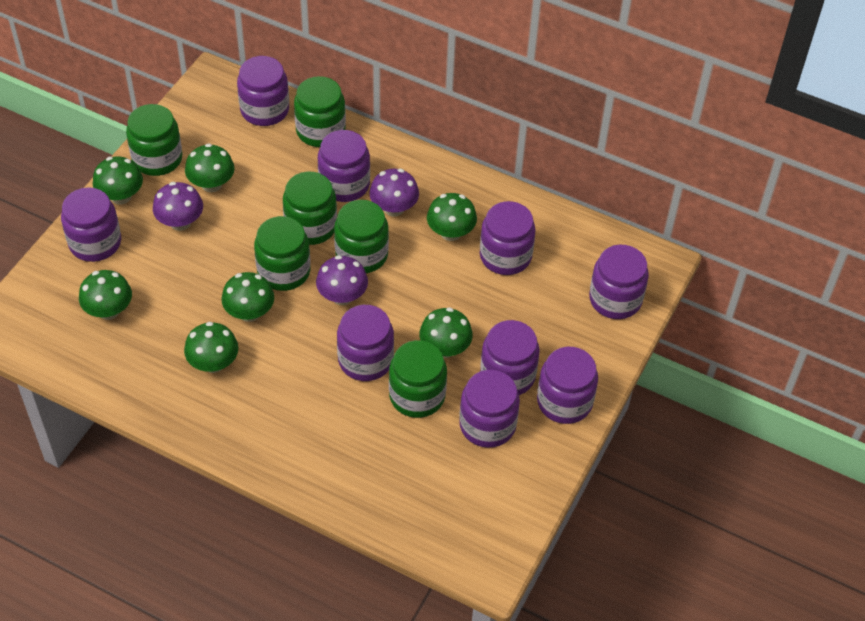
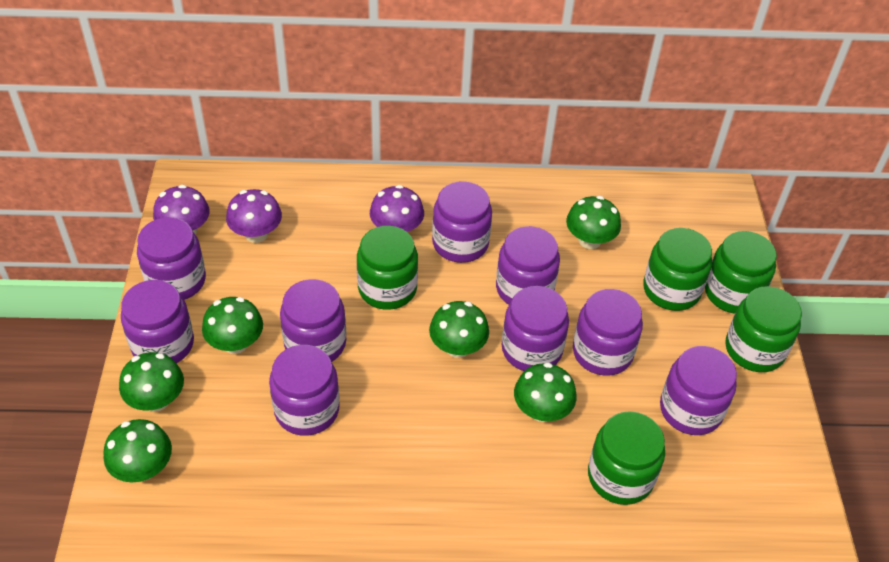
green jar: 6 -> 5
green mushroom: 7 -> 6

